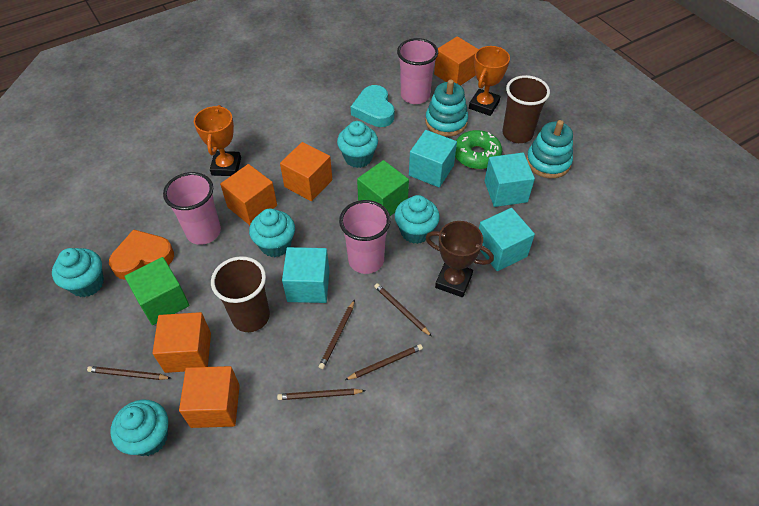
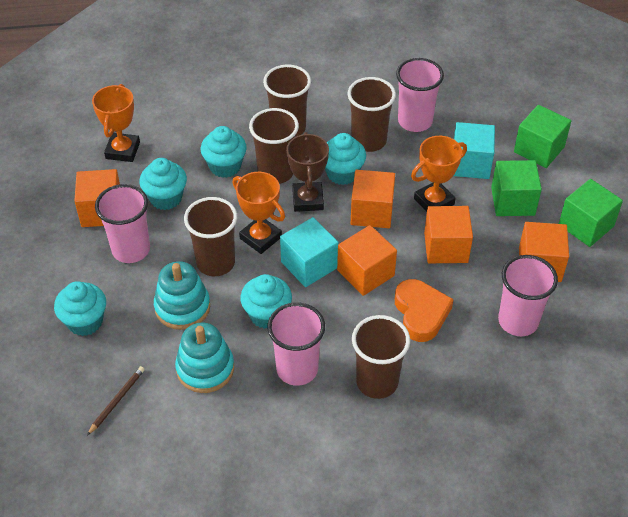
brown cup: 2 -> 5
brown pencil: 5 -> 1
green cube: 2 -> 3
green donut: 1 -> 0
orange trophy: 2 -> 3
pink cup: 3 -> 4
turquoise cube: 4 -> 2
turquoise heart: 1 -> 0

